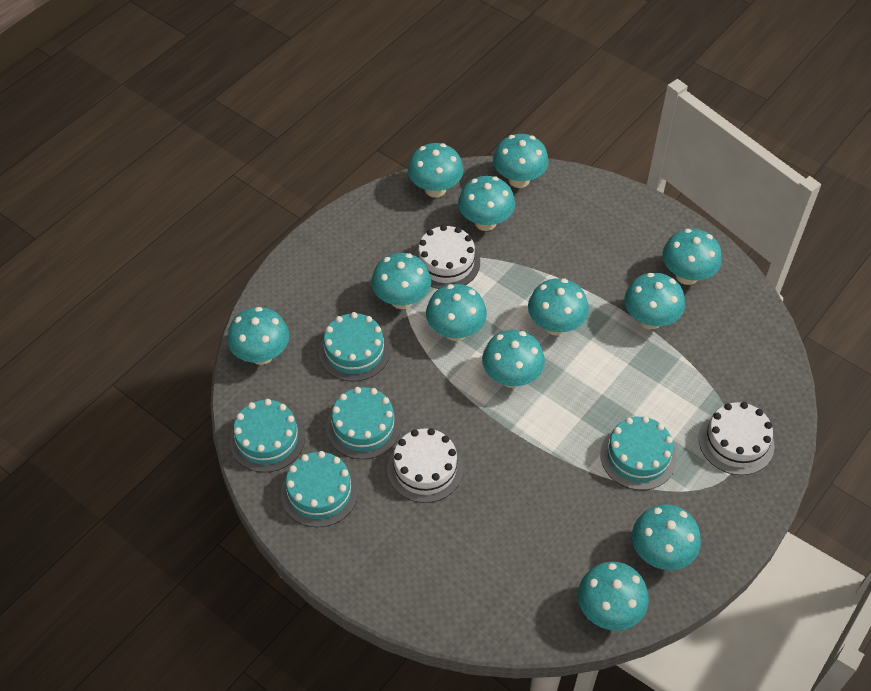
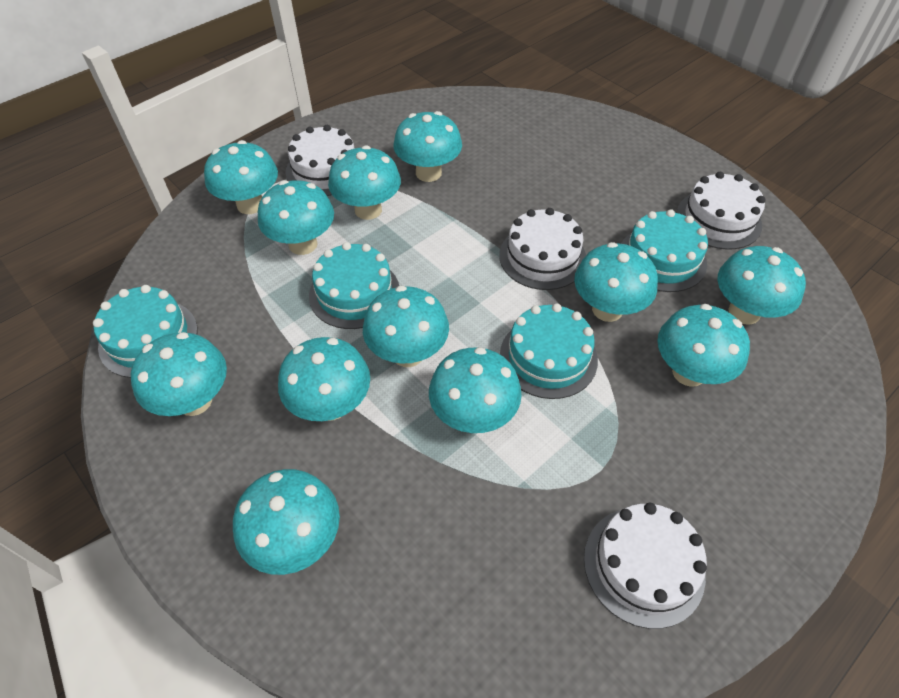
turquoise cake: 5 -> 4
white cake: 3 -> 4

